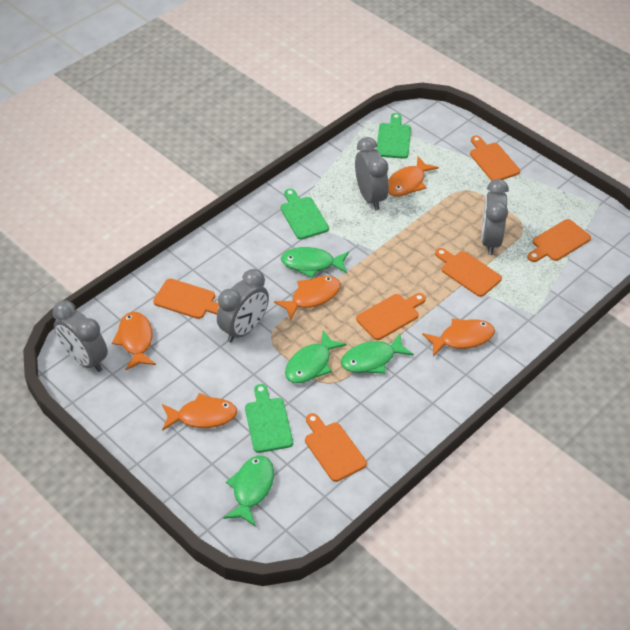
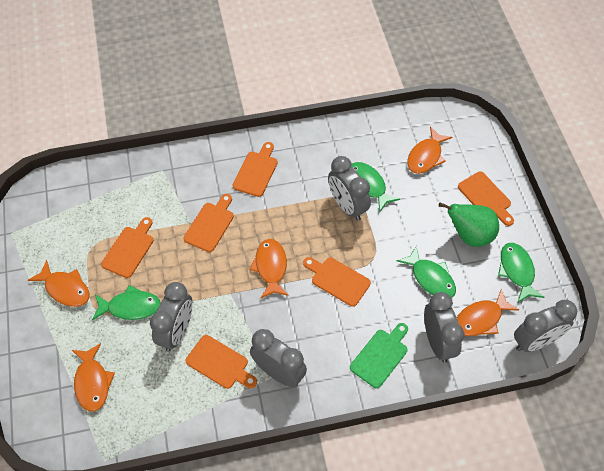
green cutting board: 3 -> 1
green pear: 0 -> 1
grey clock: 4 -> 5

